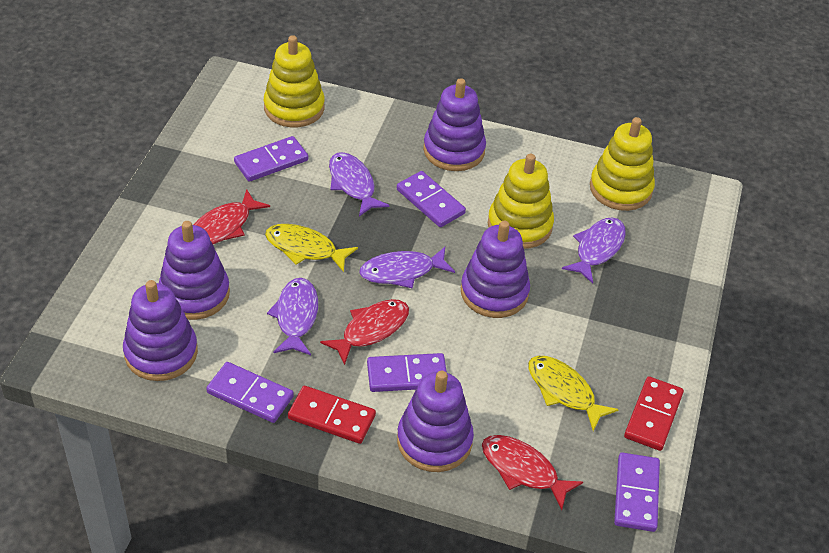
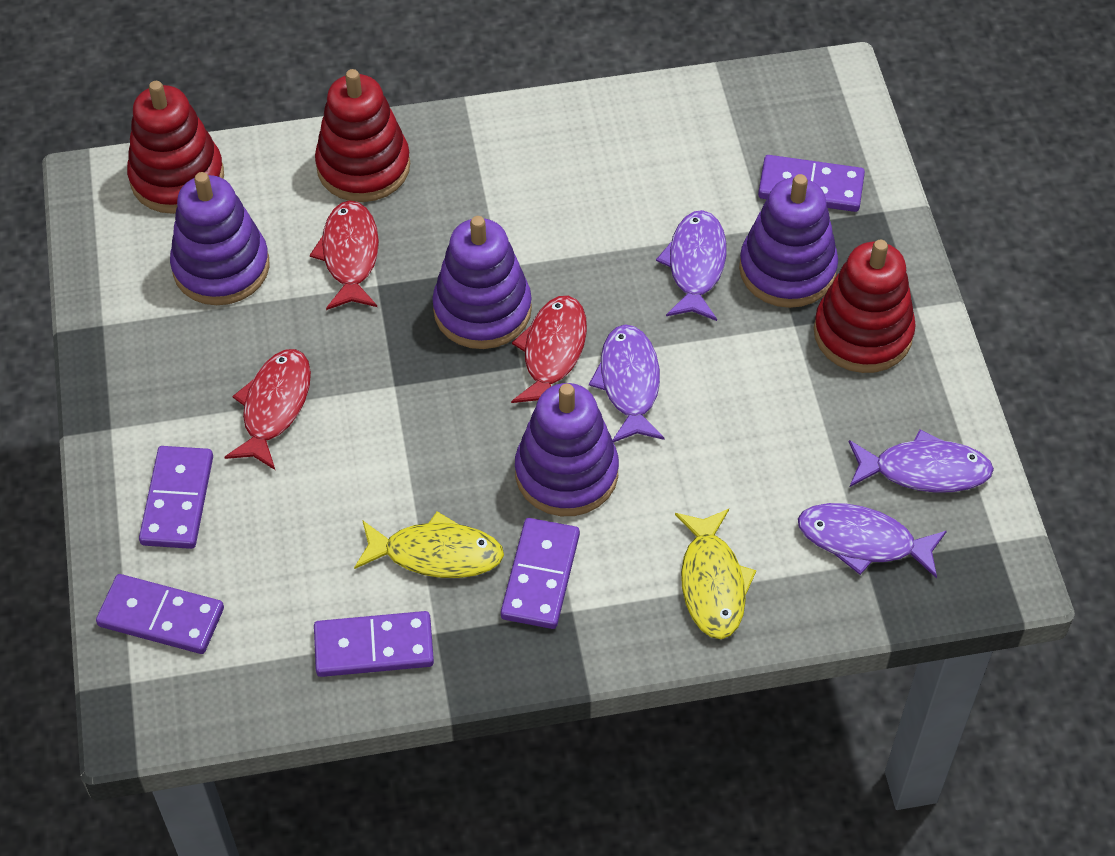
purple stacking toy: 5 -> 4
red domino: 2 -> 0
red stacking toy: 0 -> 3
yellow stacking toy: 3 -> 0

